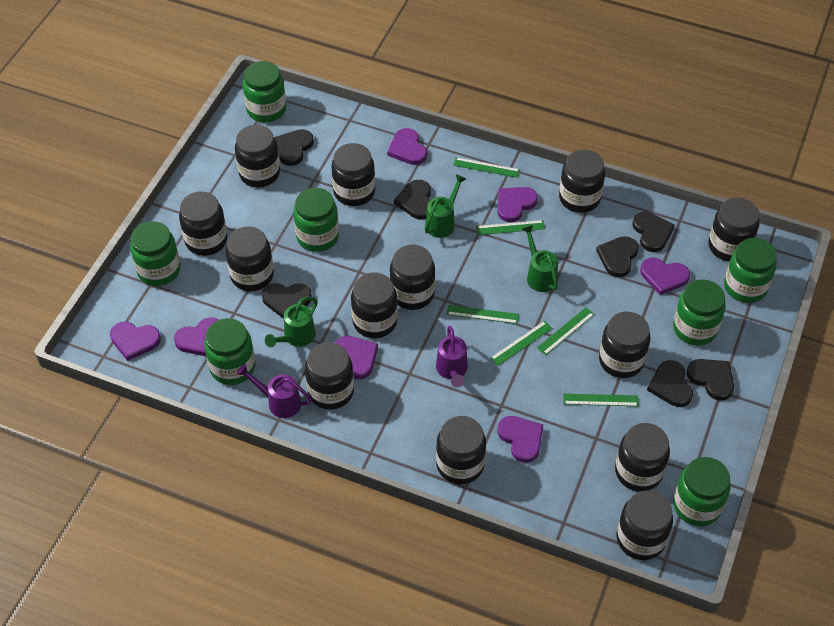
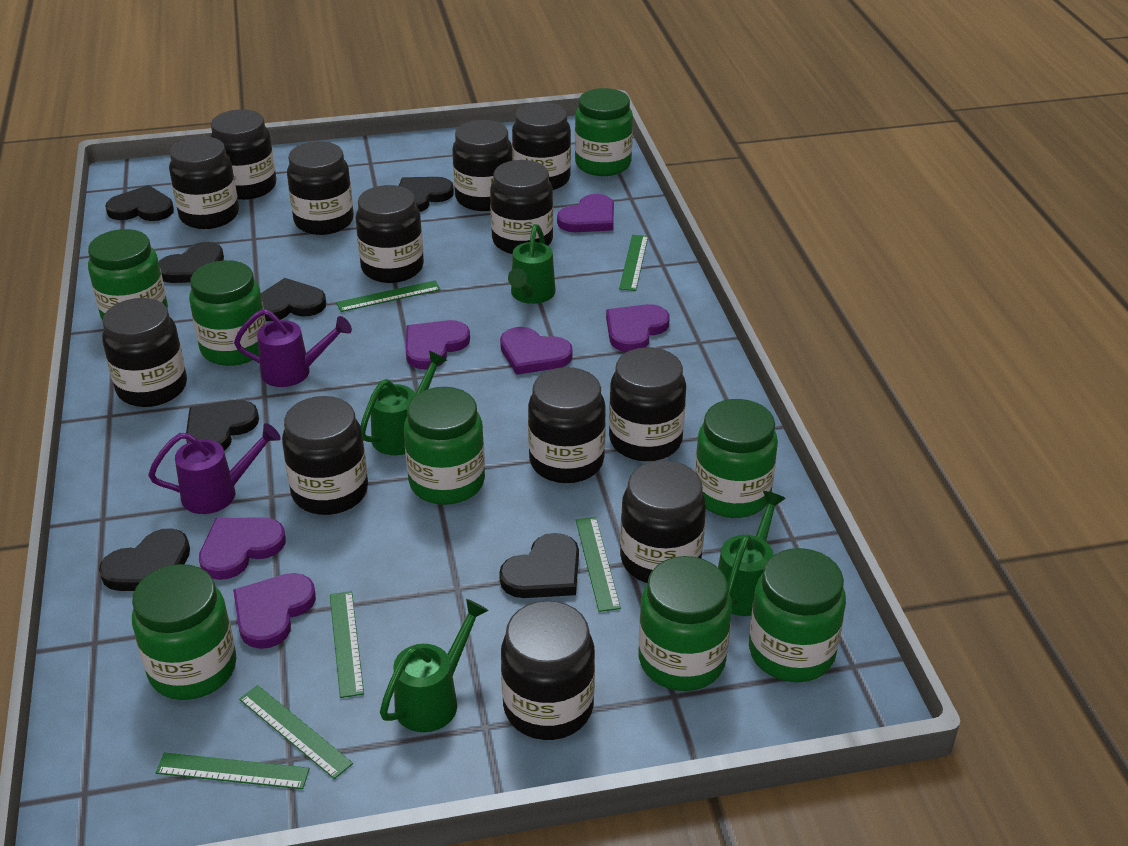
green jar: 7 -> 8
green watering can: 3 -> 4
purple heart: 7 -> 6

